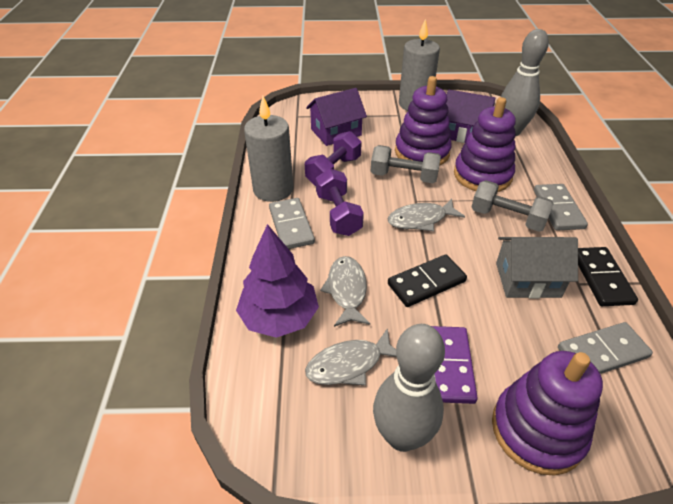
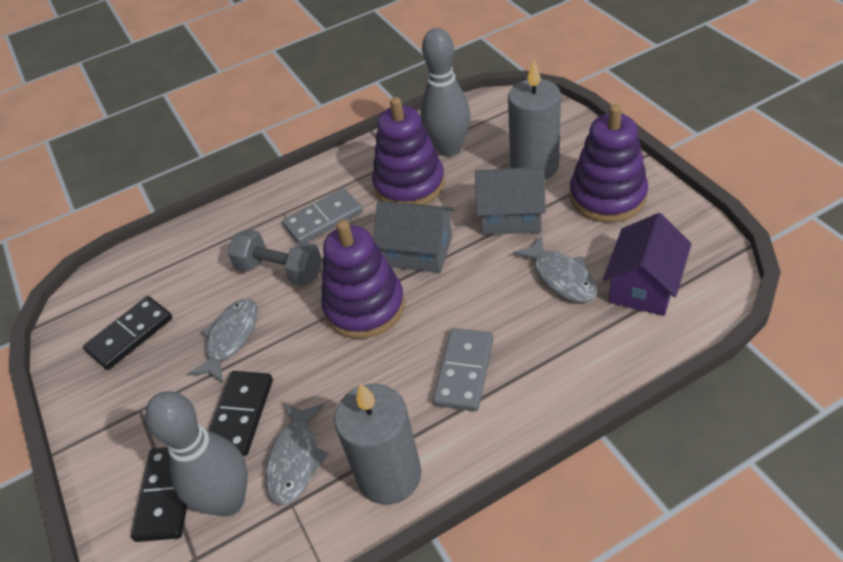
black domino: 2 -> 3
grey domino: 3 -> 2
grey dumbbell: 2 -> 1
grey house: 1 -> 2
purple domino: 1 -> 0
purple dumbbell: 2 -> 0
purple house: 2 -> 1
purple tree: 1 -> 0

